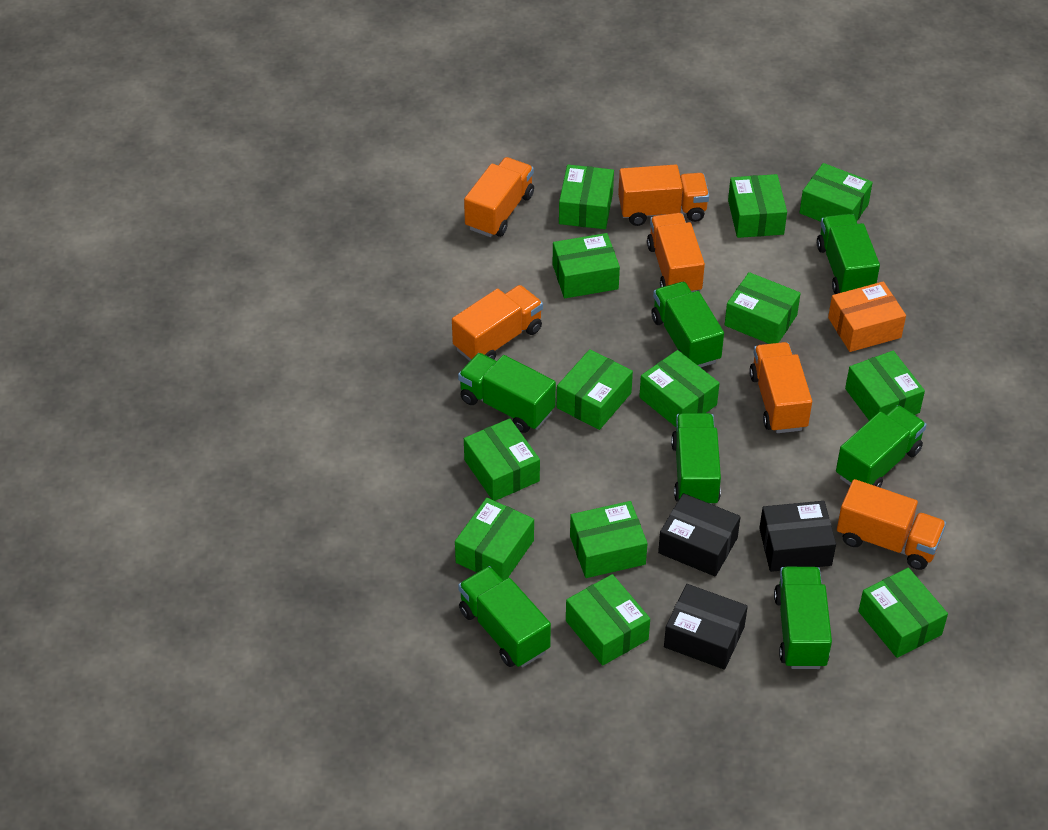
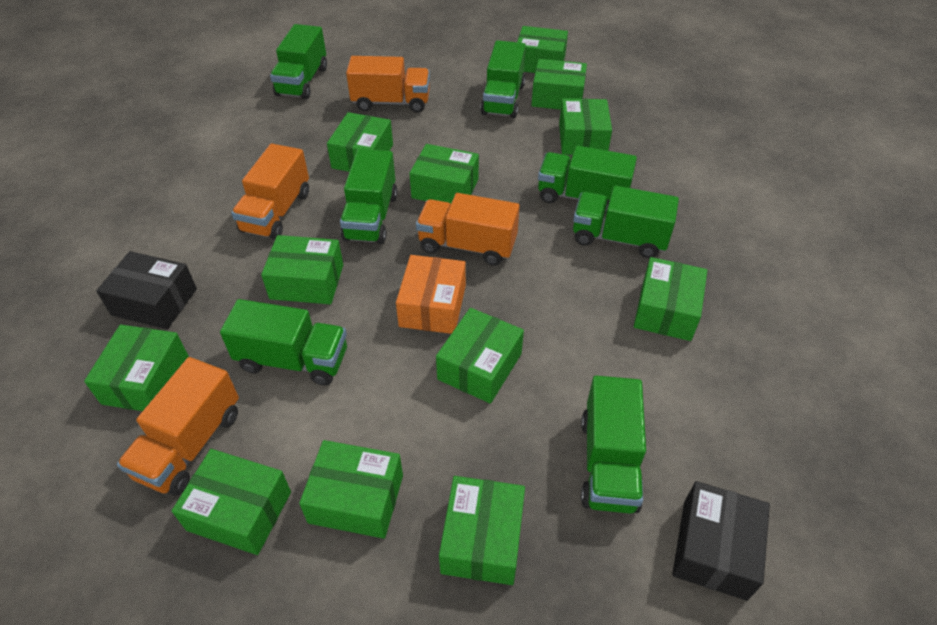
black box: 3 -> 2
green box: 13 -> 12
orange truck: 6 -> 4

